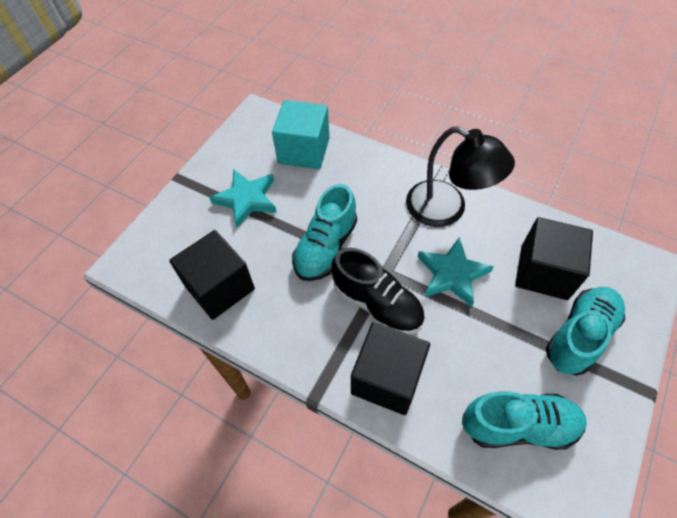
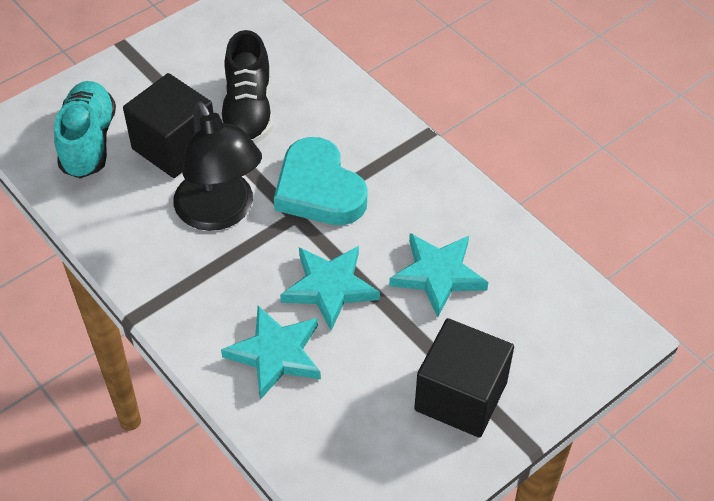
black cube: 3 -> 2
turquoise cube: 1 -> 0
turquoise heart: 0 -> 1
turquoise shoe: 3 -> 1
turquoise star: 2 -> 3

